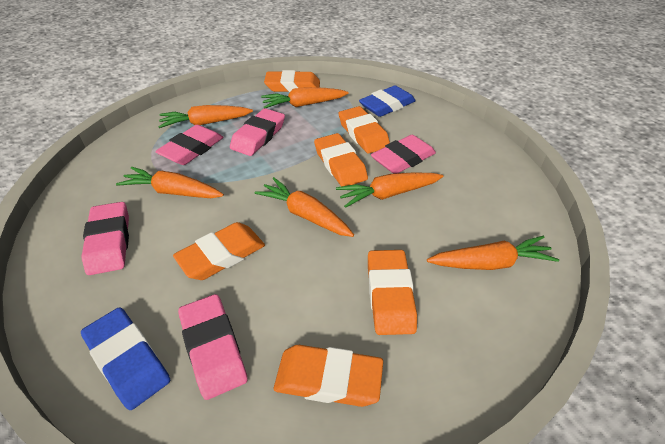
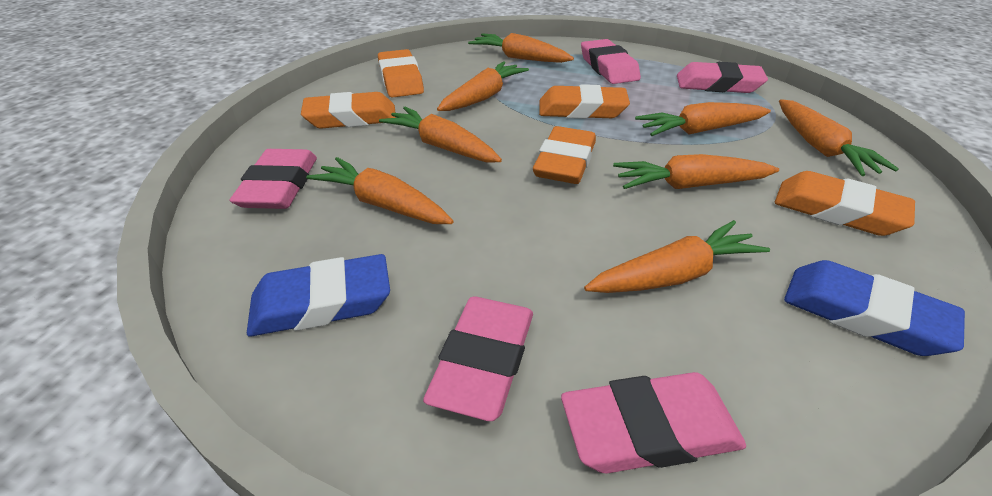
orange carrot: 6 -> 8
orange eraser: 6 -> 5

